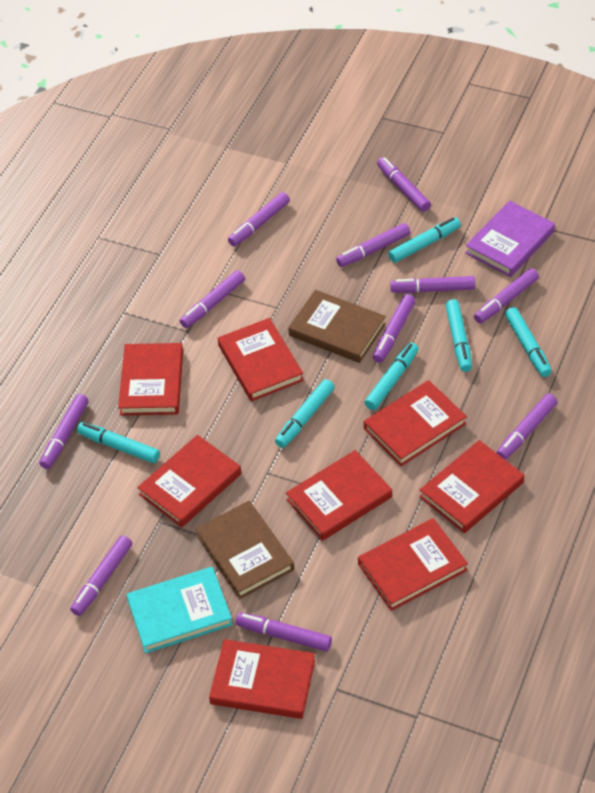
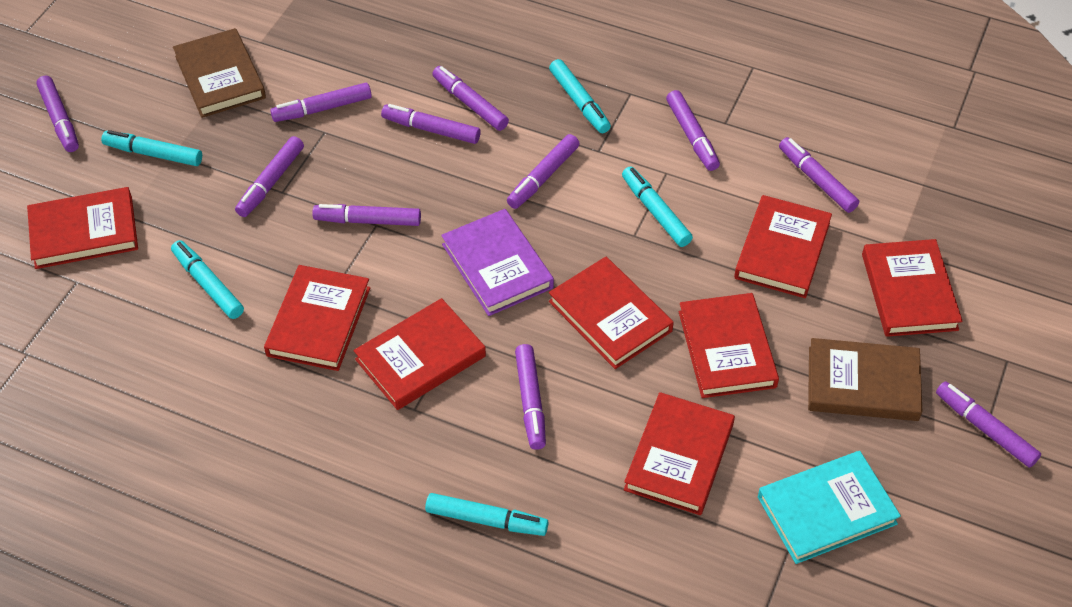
turquoise marker: 6 -> 5

